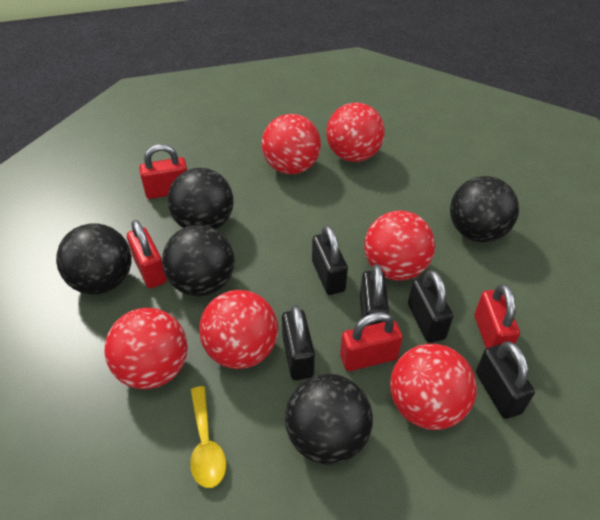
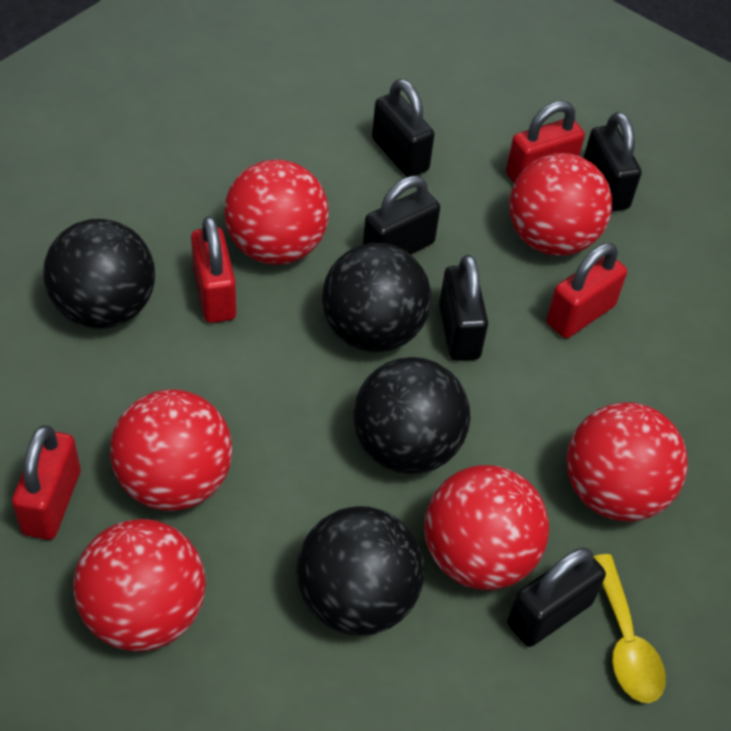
black ball: 5 -> 4

